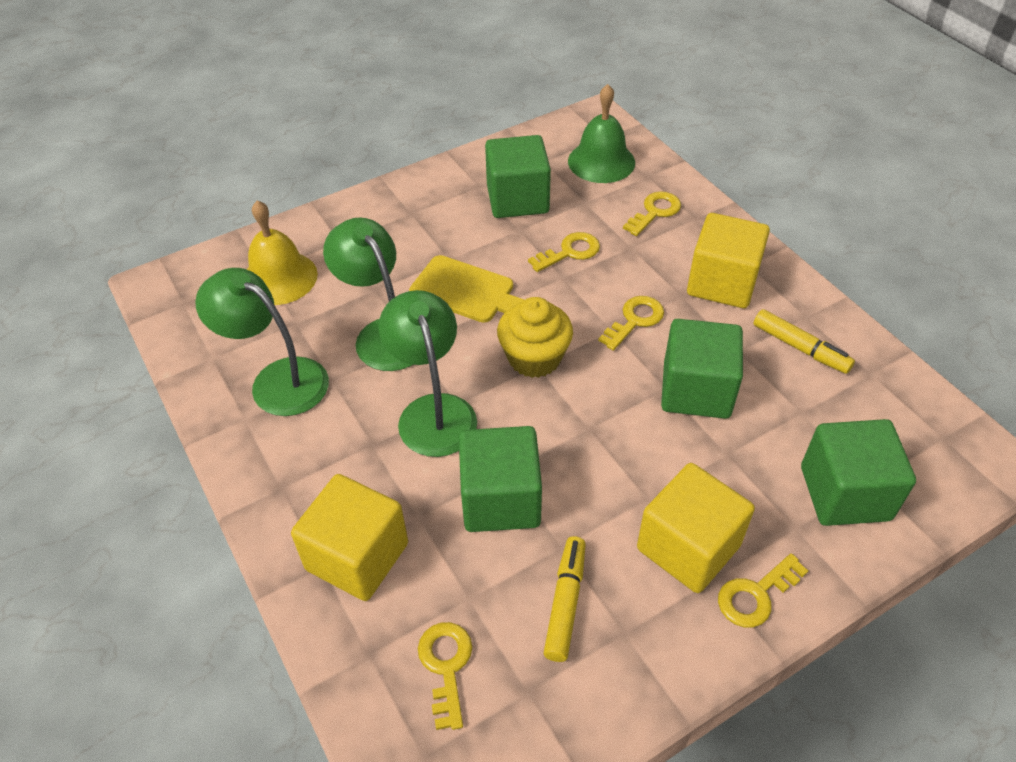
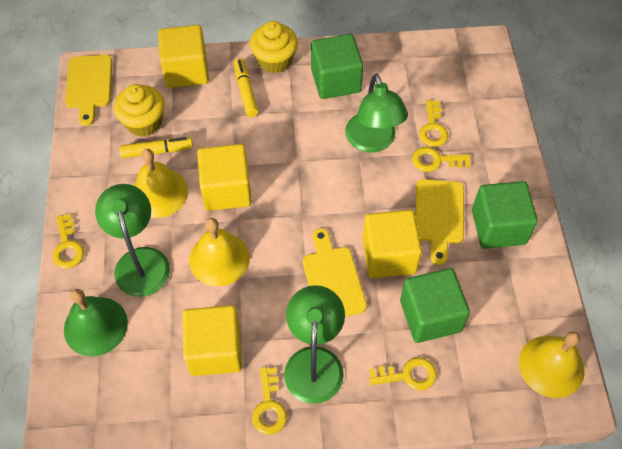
green cube: 4 -> 3
yellow bell: 1 -> 3
yellow cube: 3 -> 4
yellow cupcake: 1 -> 2
yellow cutting board: 1 -> 3

